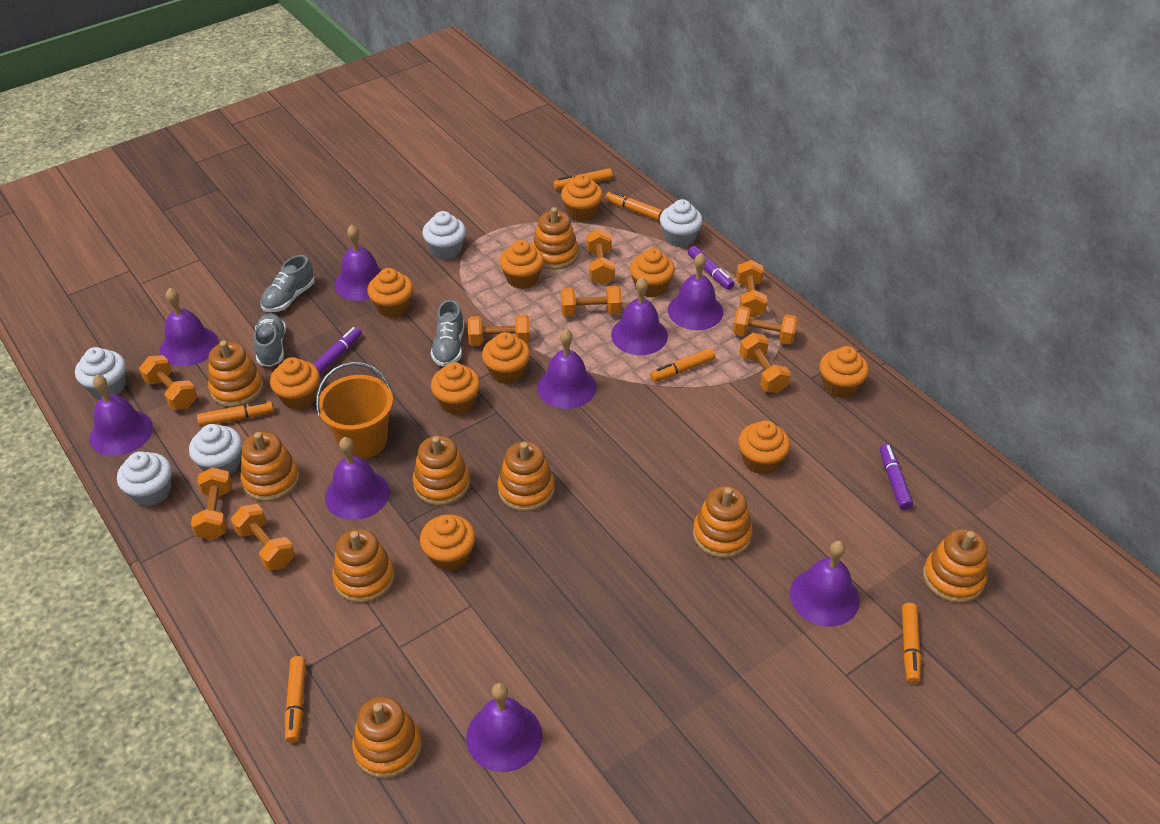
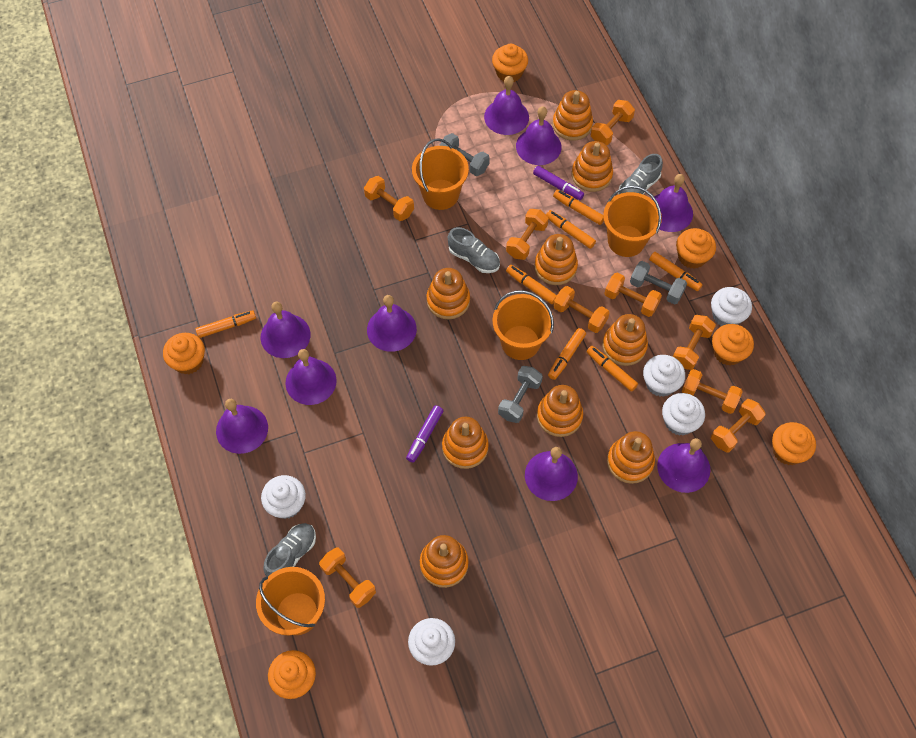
grey dumbbell: 0 -> 3
orange bucket: 1 -> 4
orange cupcake: 10 -> 6
orange marker: 6 -> 7
purple marker: 3 -> 2

